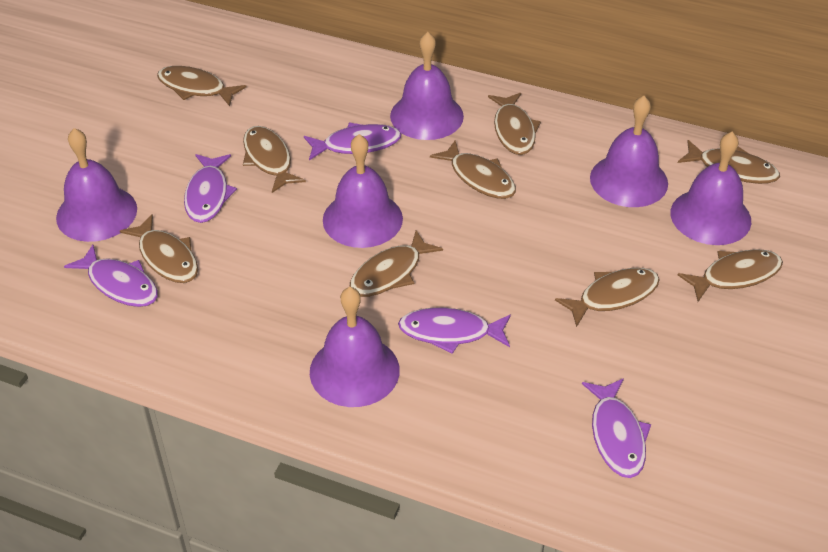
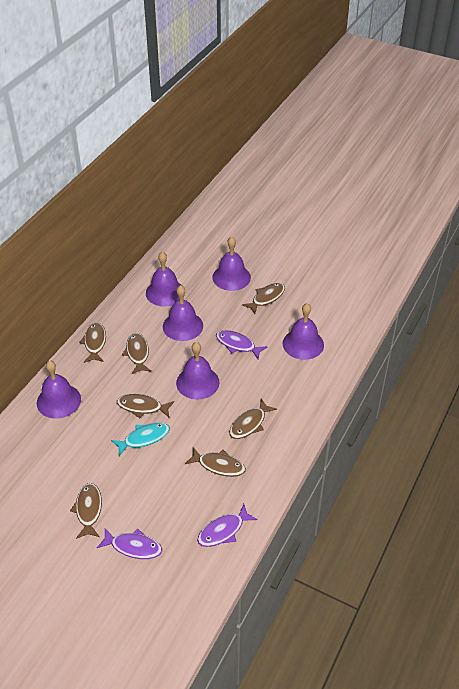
brown fish: 9 -> 7
purple fish: 5 -> 3
turquoise fish: 0 -> 1

